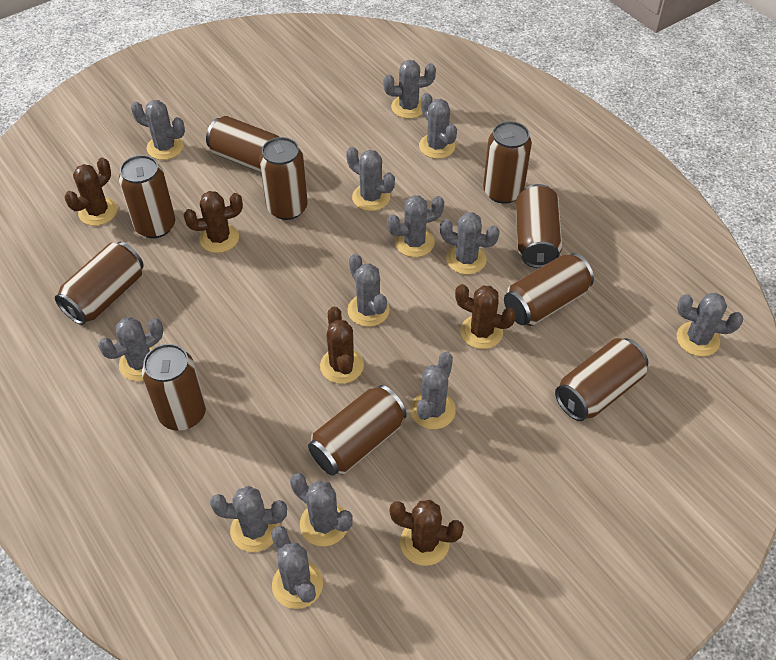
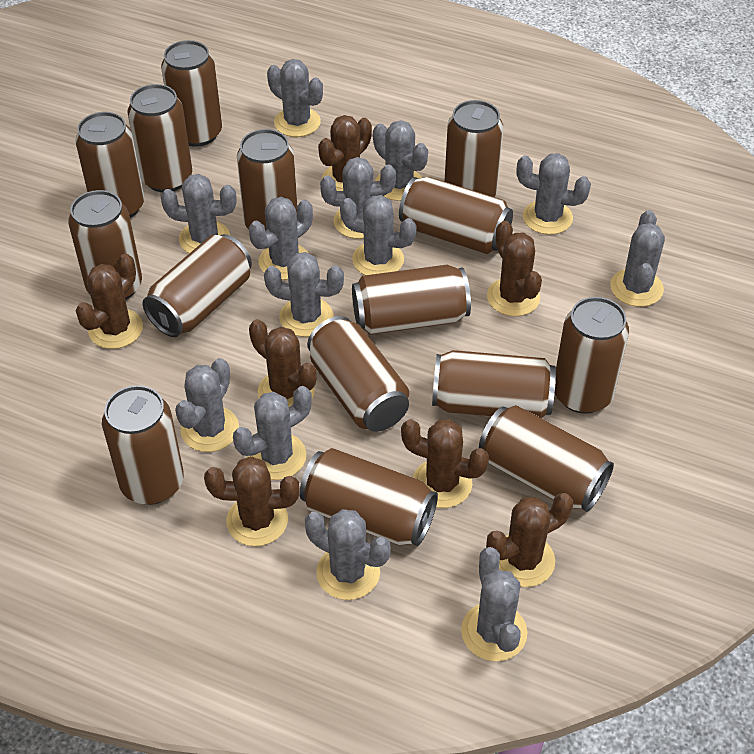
brown cactus: 5 -> 7
brown can: 10 -> 15

